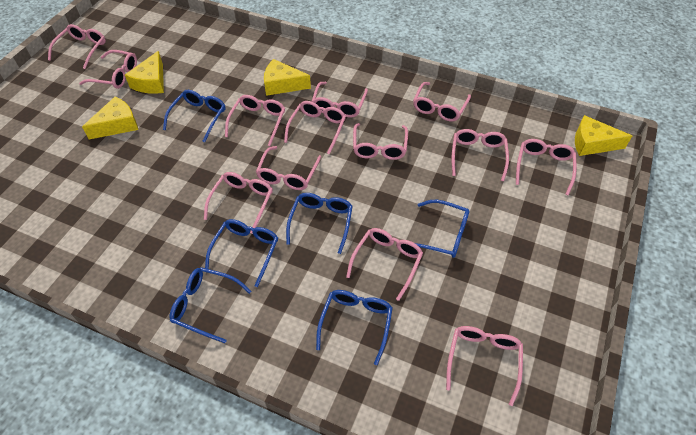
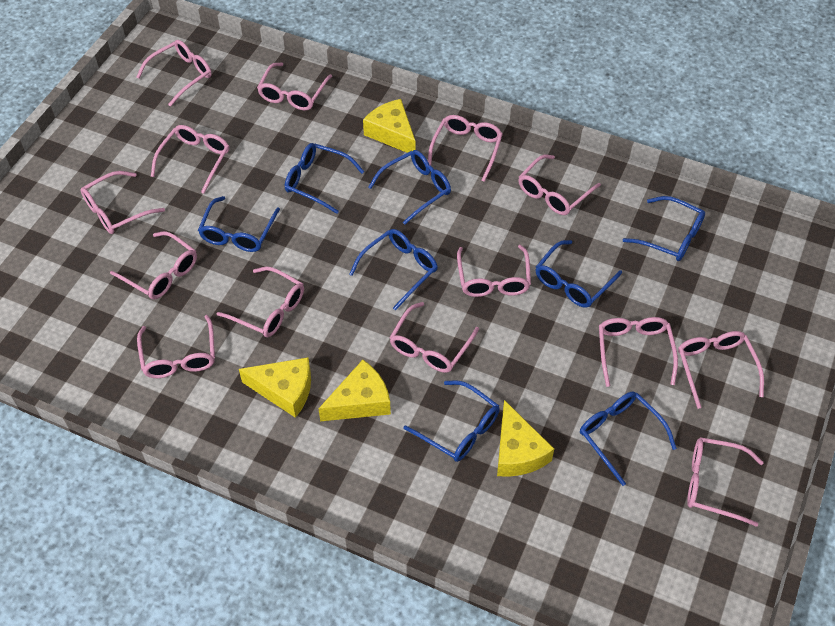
blue glasses: 6 -> 8
pink glasses: 13 -> 14

